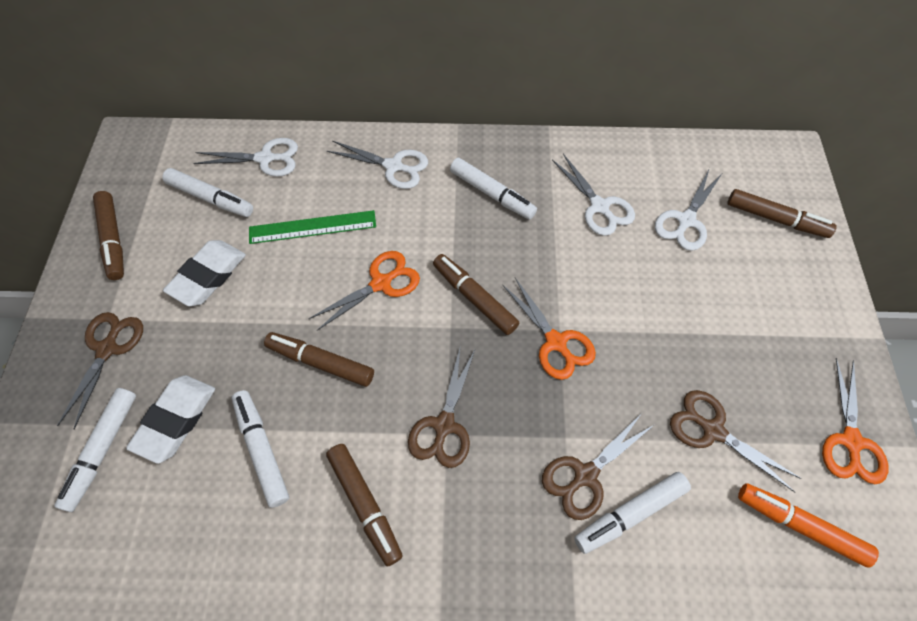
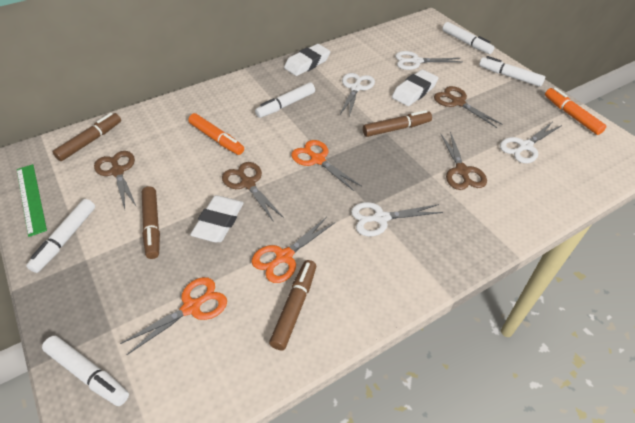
brown marker: 5 -> 4
orange marker: 1 -> 2
white eraser: 2 -> 3

